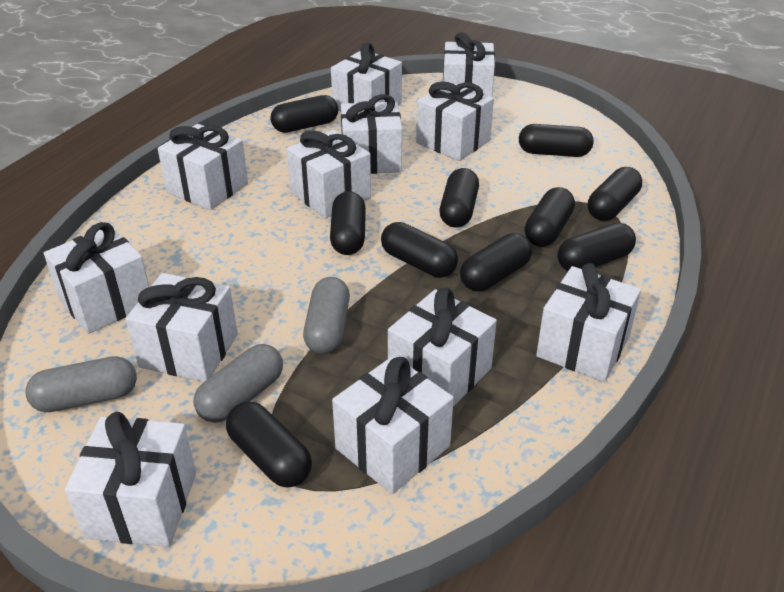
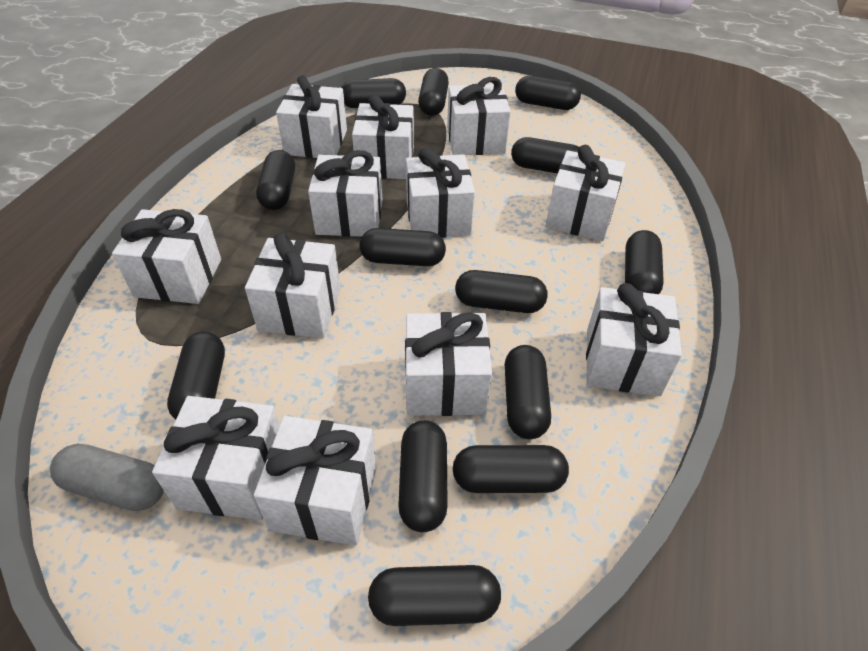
black capsule: 10 -> 13
grey capsule: 3 -> 1

